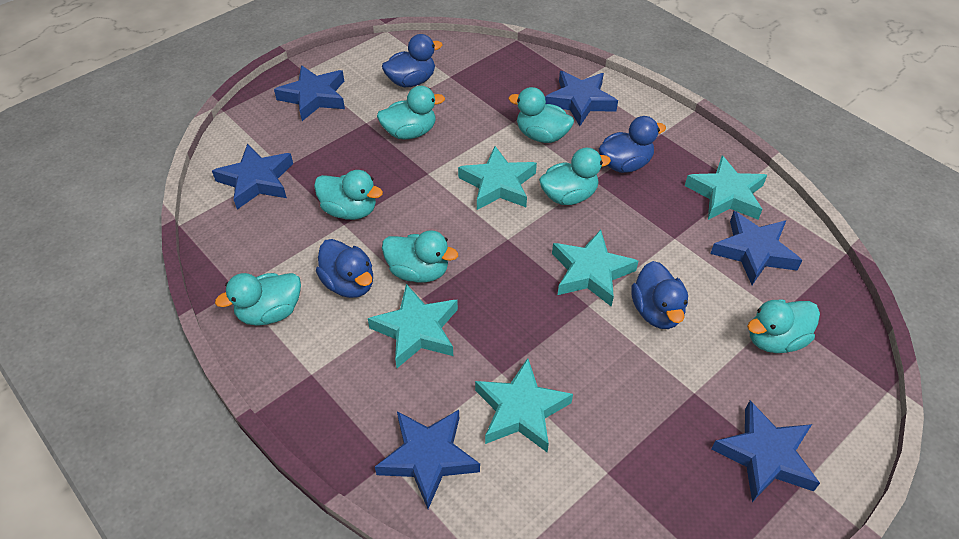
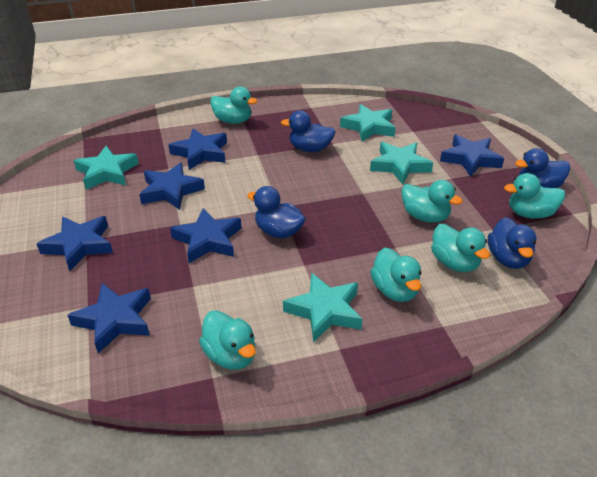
turquoise duck: 7 -> 6
turquoise star: 5 -> 4

